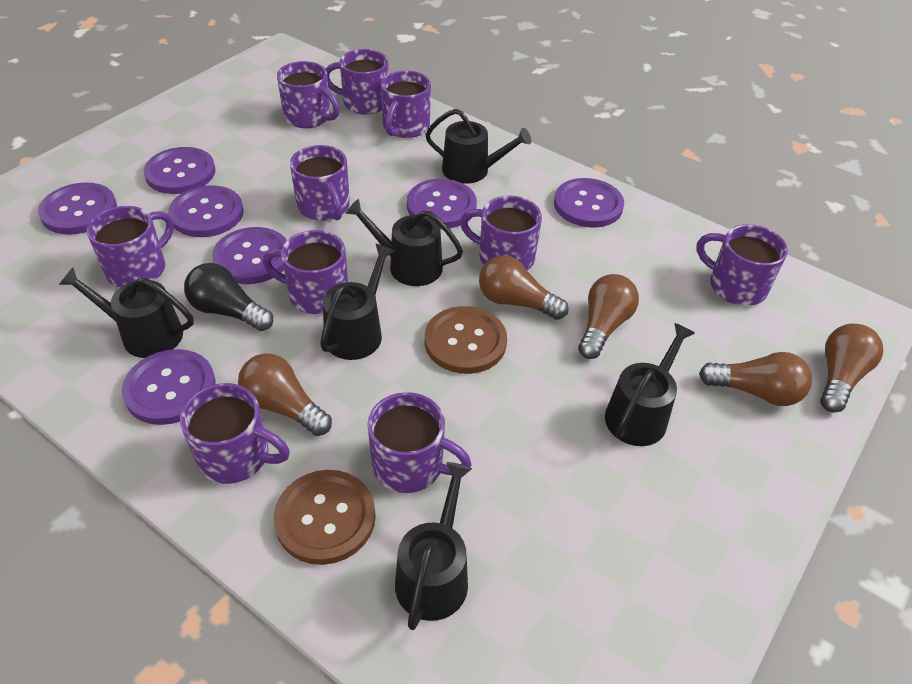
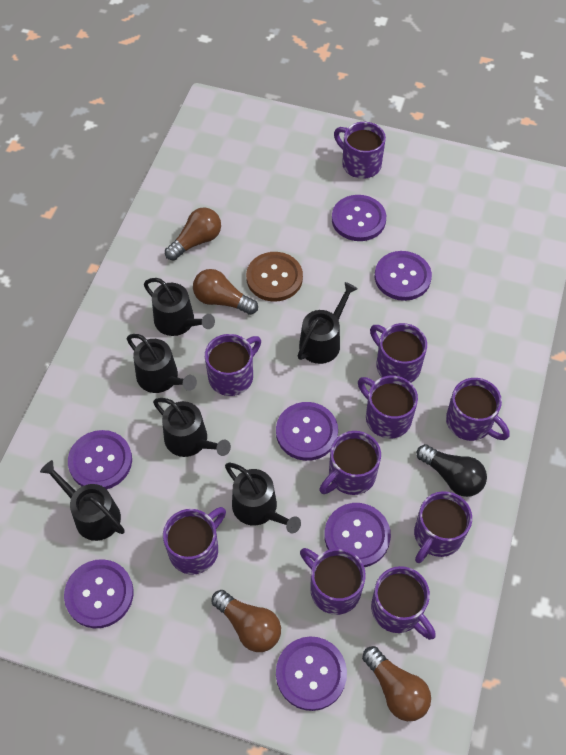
brown button: 2 -> 1
brown light bulb: 5 -> 4

